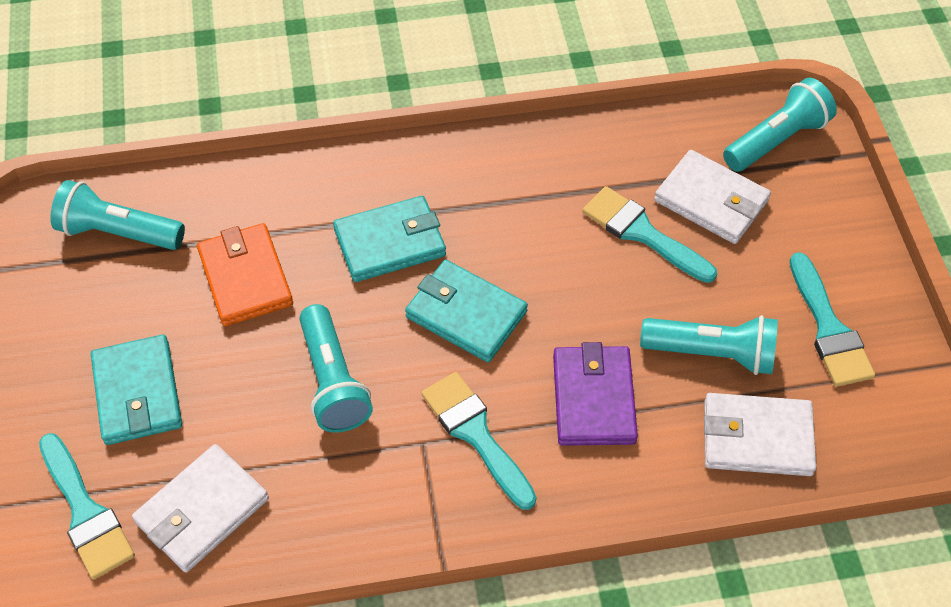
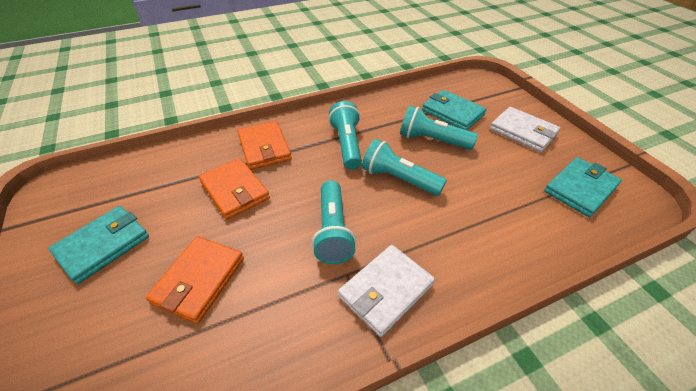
orange wallet: 1 -> 3
purple wallet: 1 -> 0
turquoise brush: 4 -> 0
white wallet: 3 -> 2

